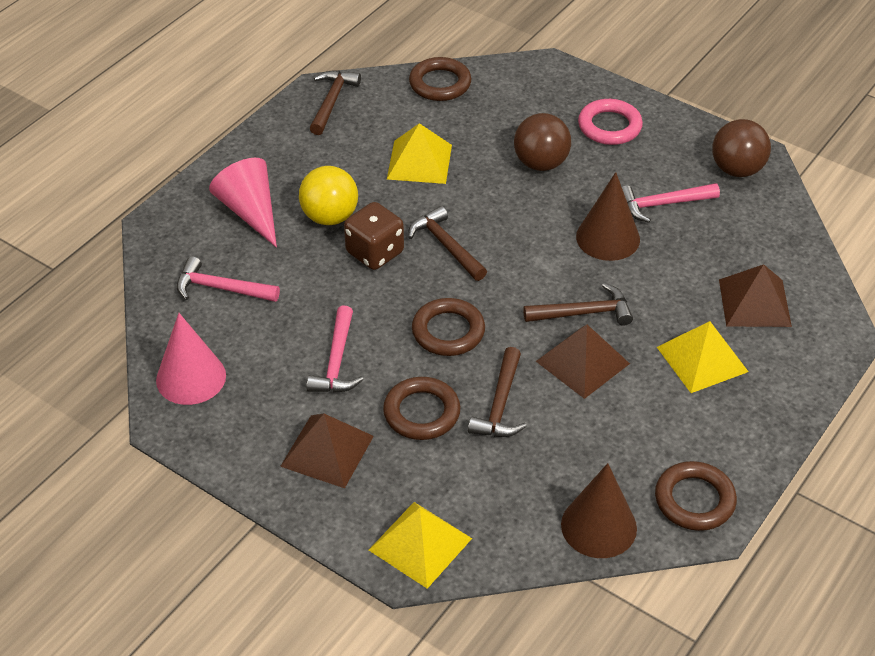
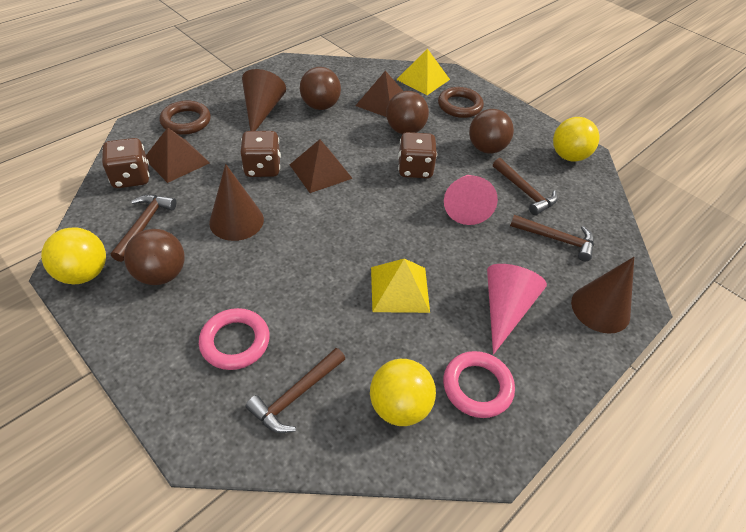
brown ball: 2 -> 4
brown cone: 2 -> 3
brown dice: 1 -> 3
brown ring: 4 -> 2
pink hammer: 3 -> 0
pink ring: 1 -> 2
yellow ball: 1 -> 3
yellow pyramid: 3 -> 2

